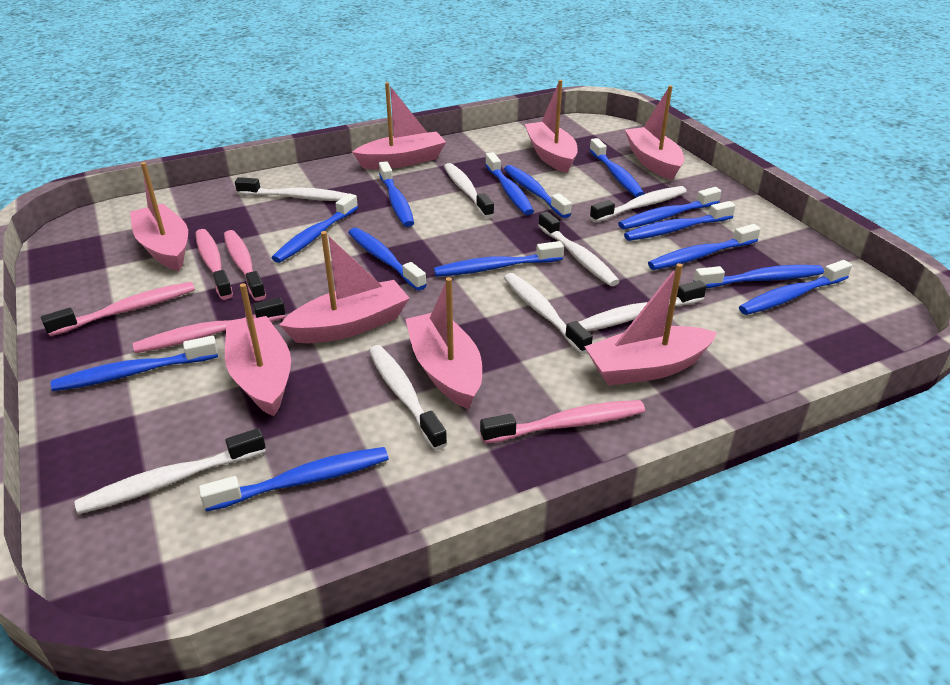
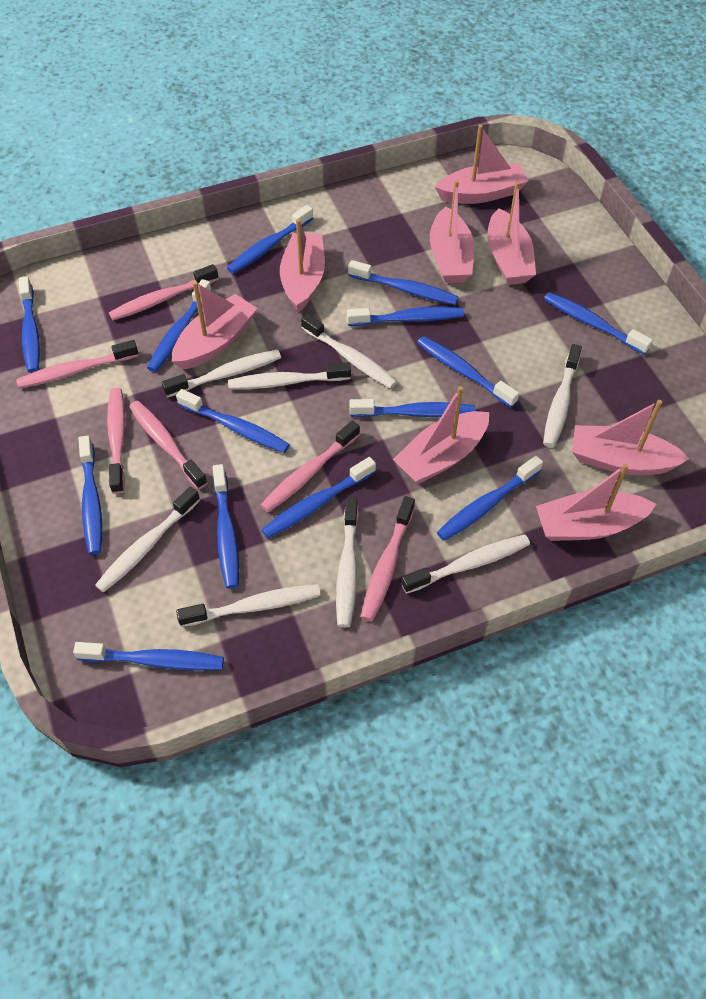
pink toothbrush: 5 -> 6

